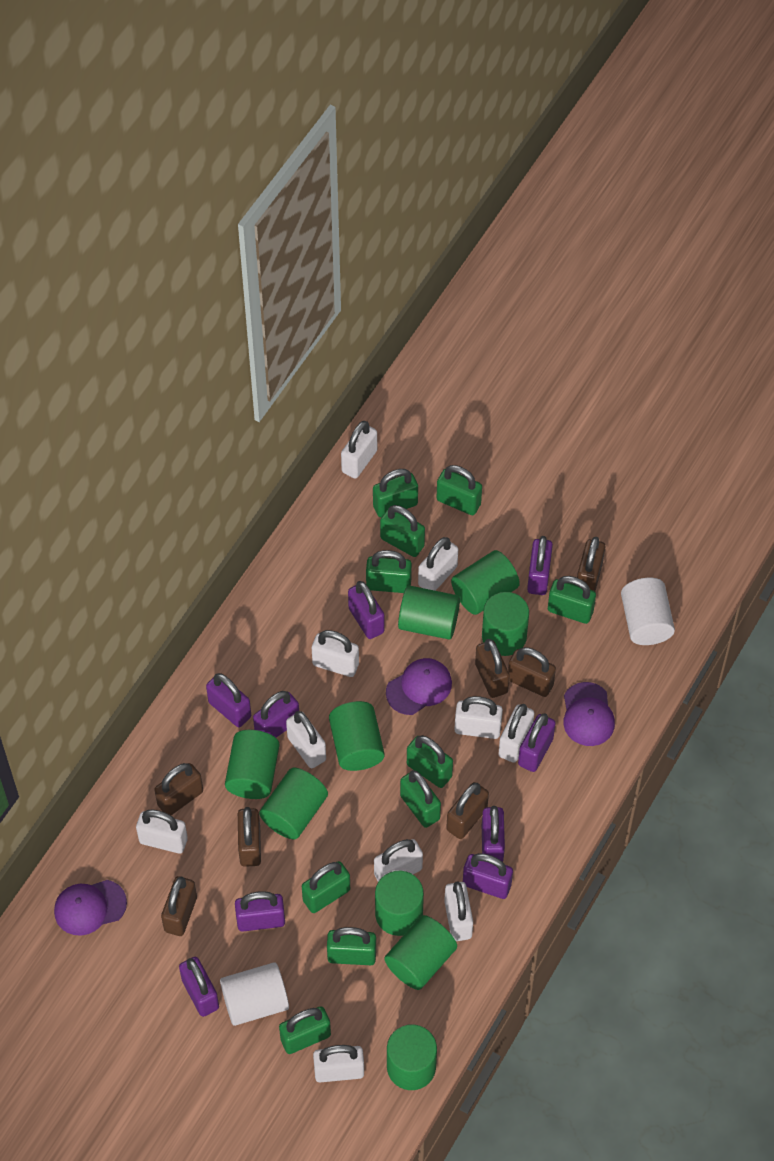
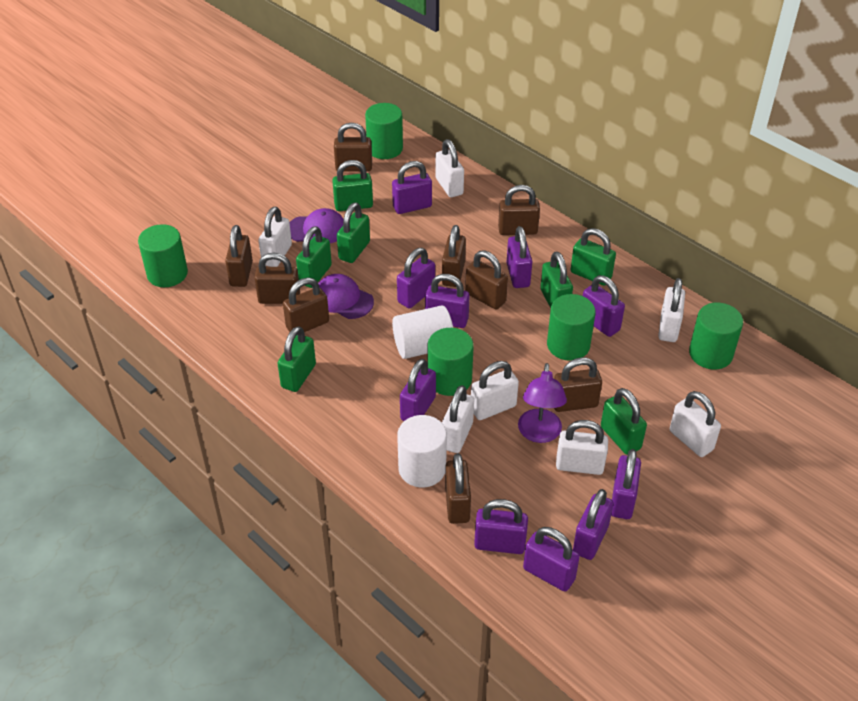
brown padlock: 7 -> 9
green cylinder: 9 -> 5
green padlock: 10 -> 7
purple cap: 3 -> 2
purple lamp: 0 -> 1
purple padlock: 9 -> 10
white padlock: 10 -> 7

